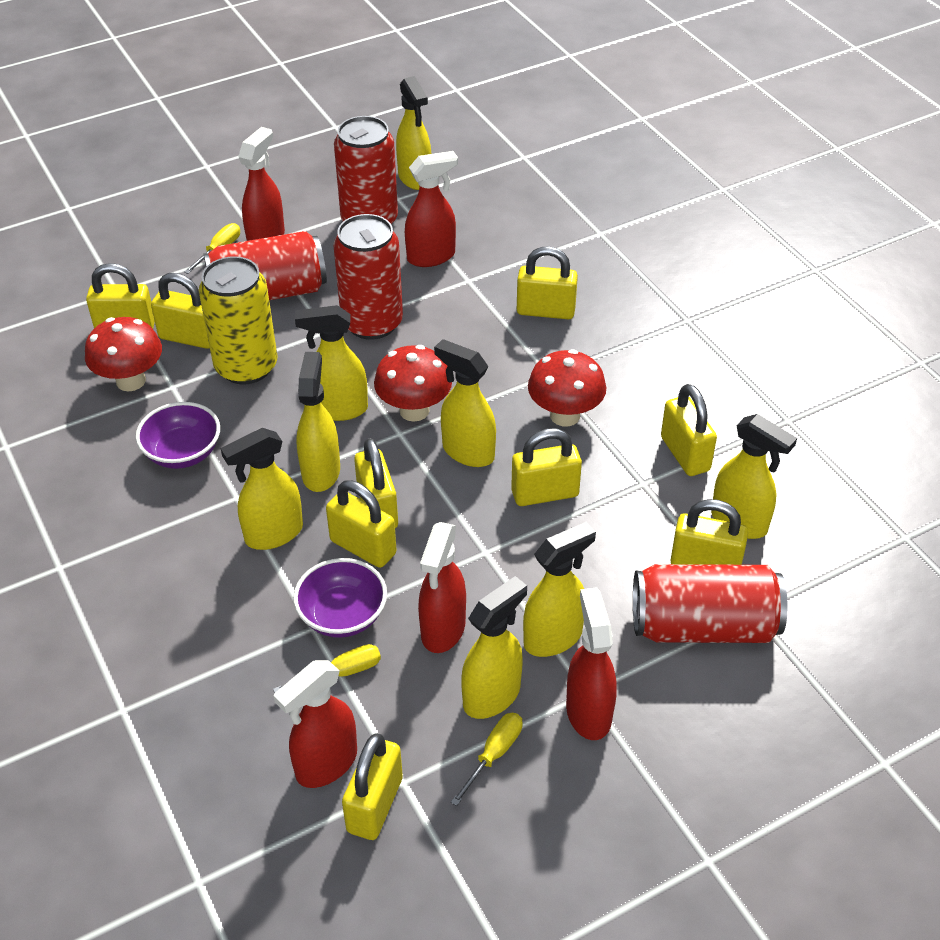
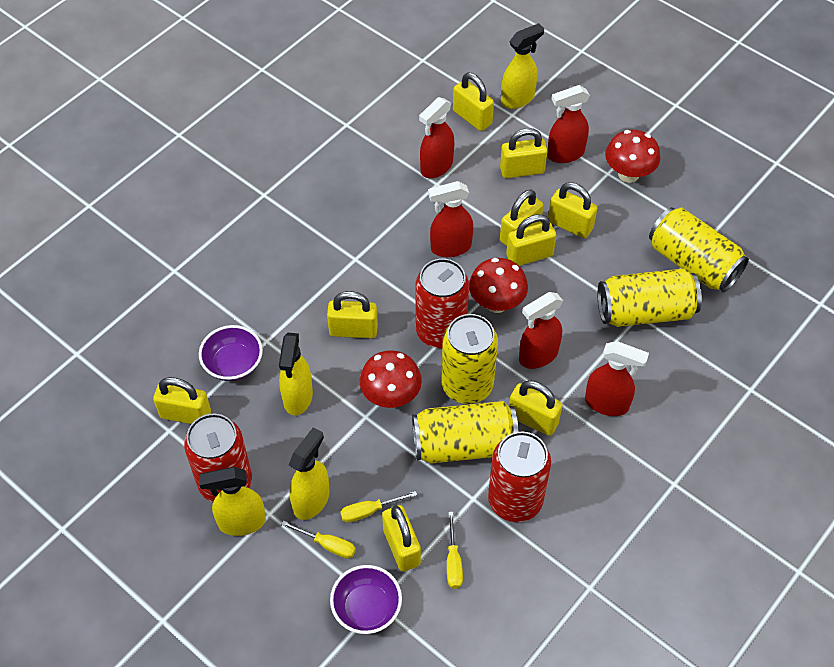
red can: 4 -> 3
yellow can: 1 -> 4
yellow spray bottle: 8 -> 4

